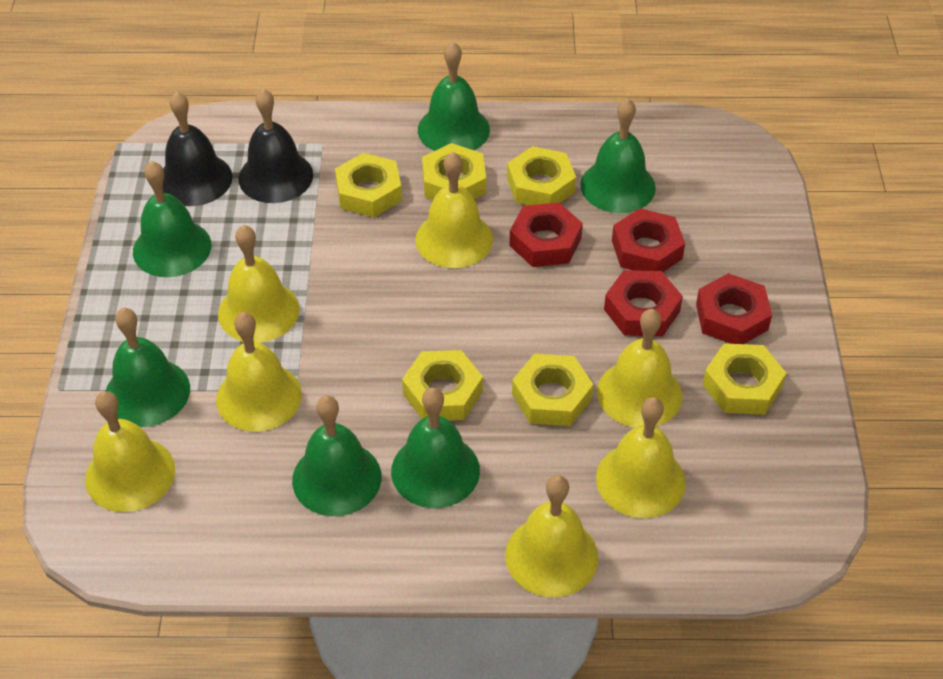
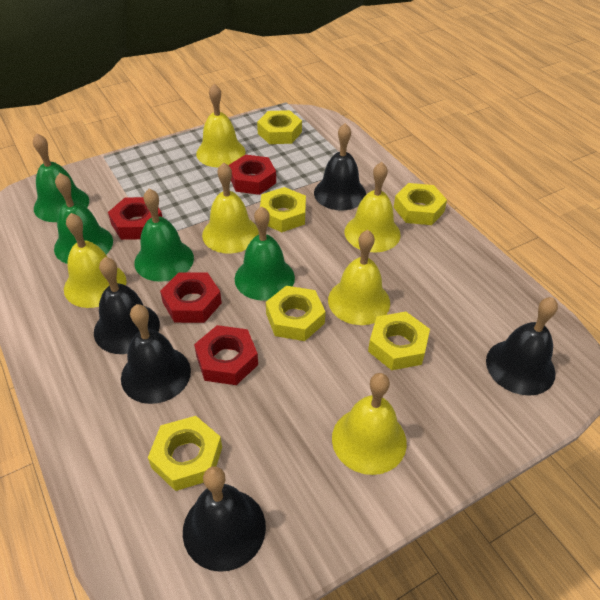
black bell: 2 -> 5
green bell: 6 -> 4
yellow bell: 7 -> 6

